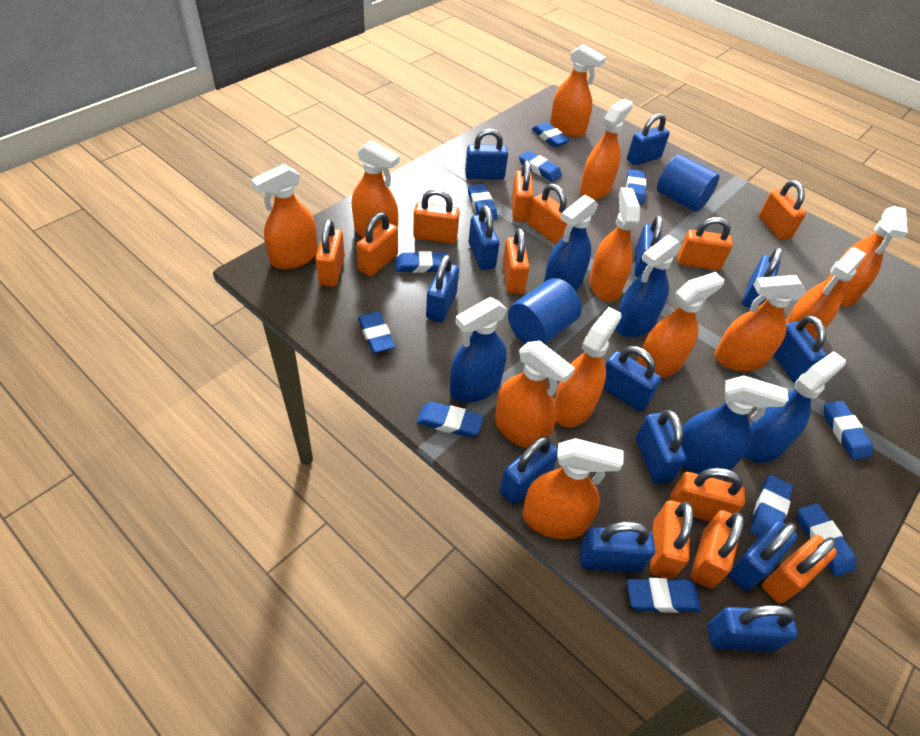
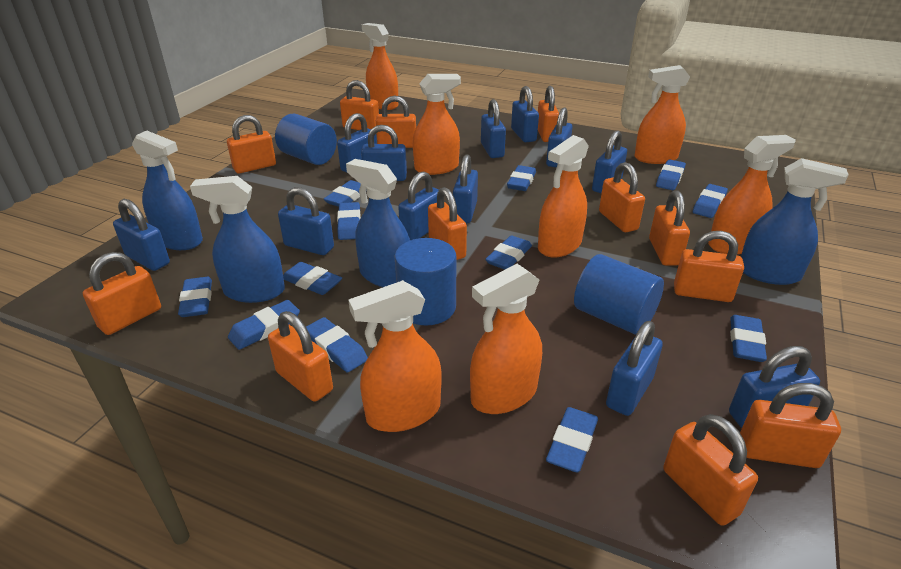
blue cylinder: 2 -> 3
blue eraser: 11 -> 12
blue padlock: 13 -> 12
blue spray bottle: 5 -> 4
orange spray bottle: 12 -> 7

